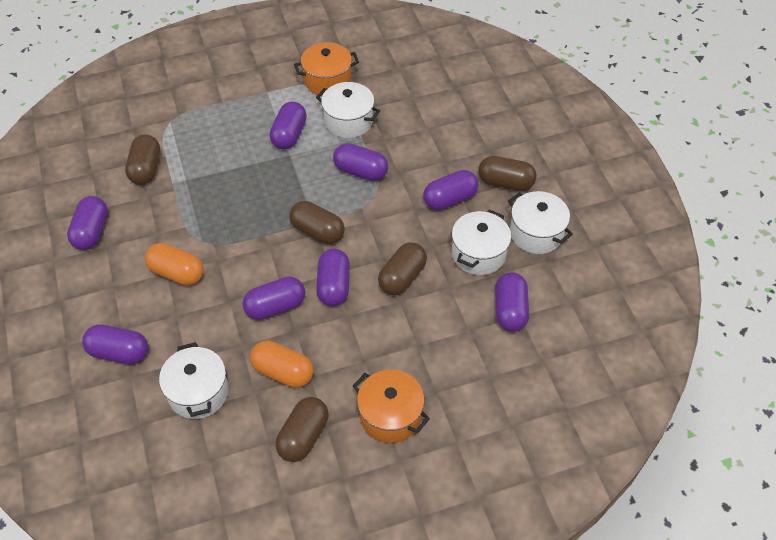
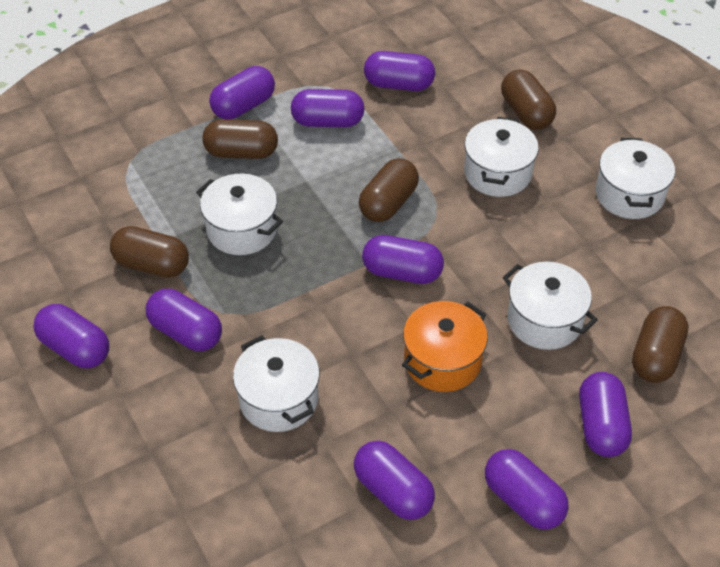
orange capsule: 2 -> 0
orange pot: 2 -> 1
purple capsule: 8 -> 9
white pot: 4 -> 5

